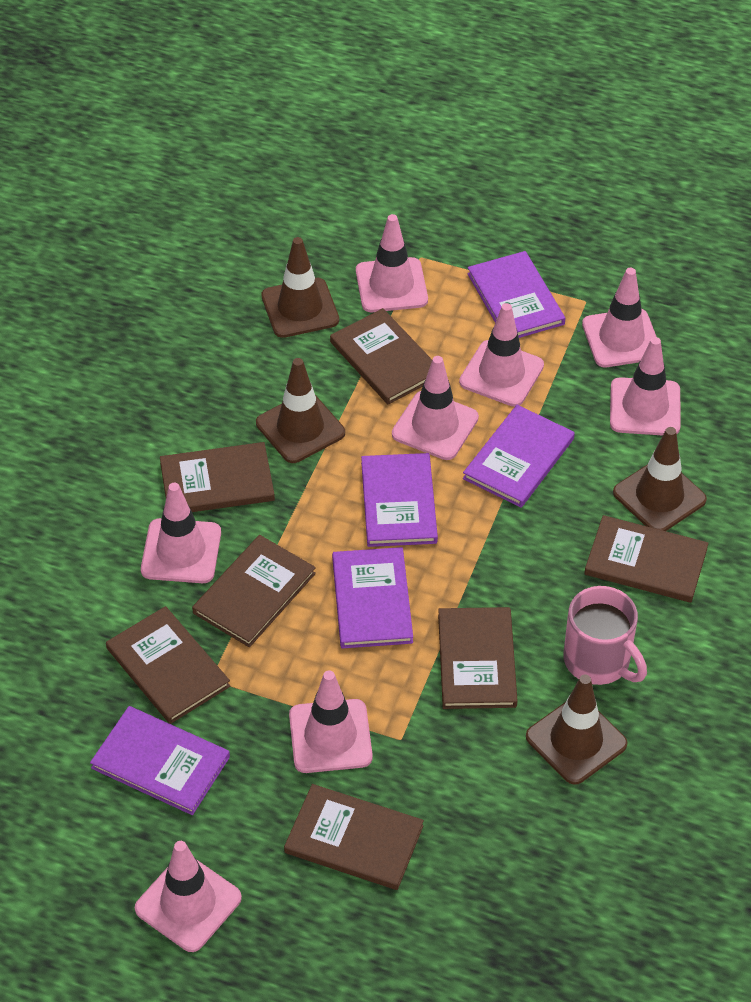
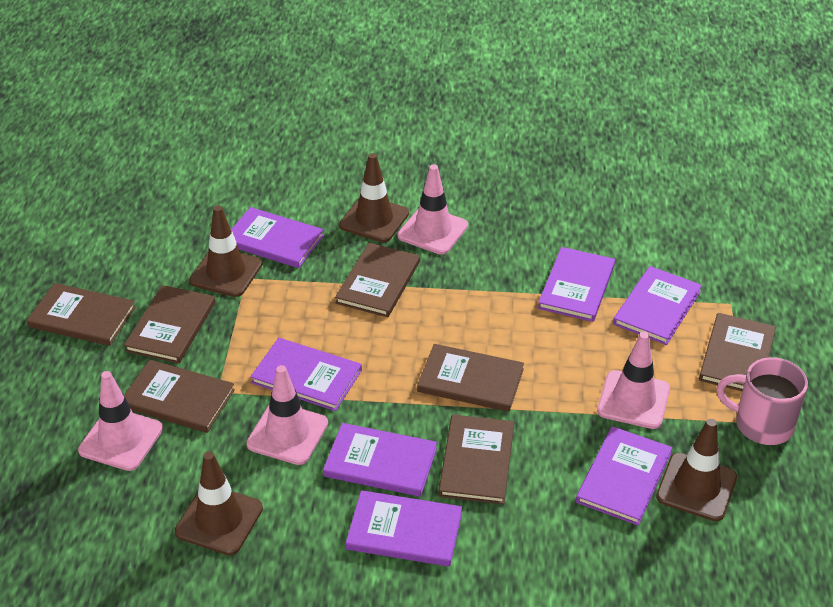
pink traffic cone: 8 -> 4
purple book: 5 -> 7

